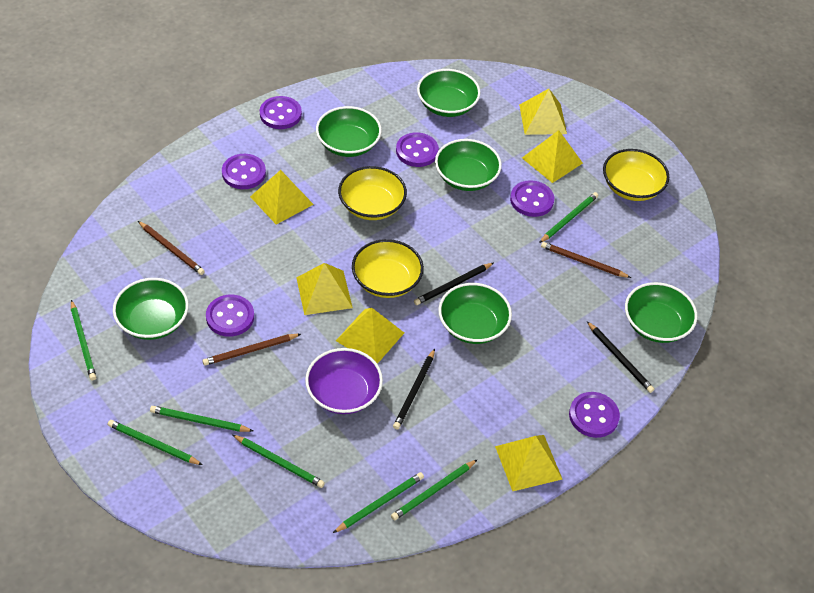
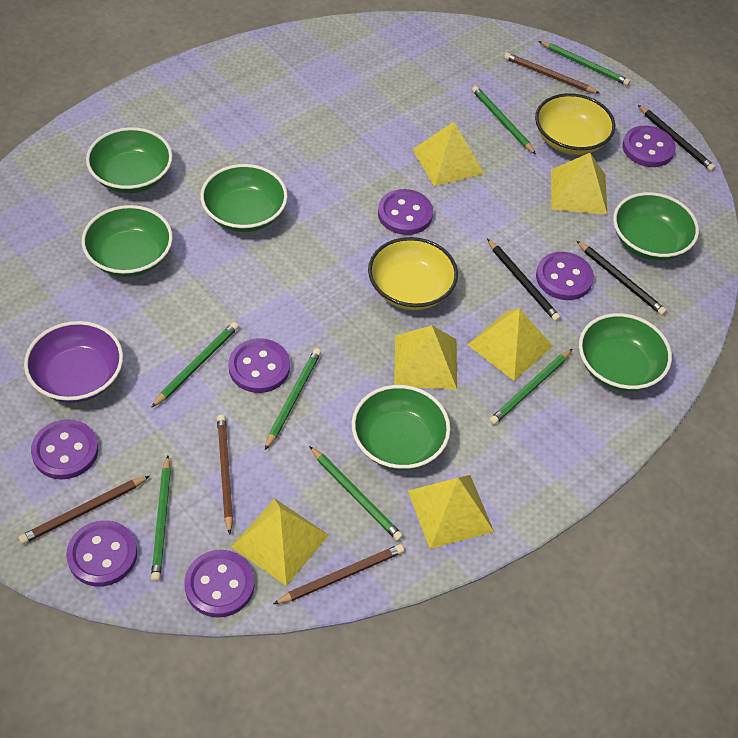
brown pencil: 3 -> 4
purple button: 6 -> 7
yellow bowl: 3 -> 2

